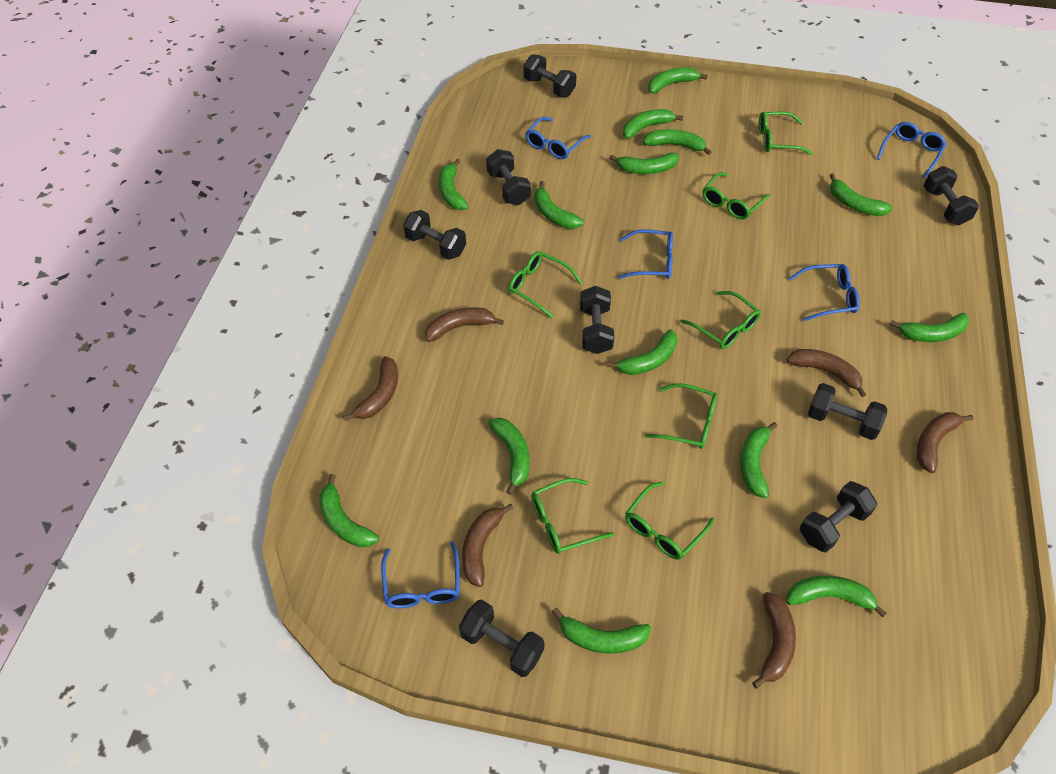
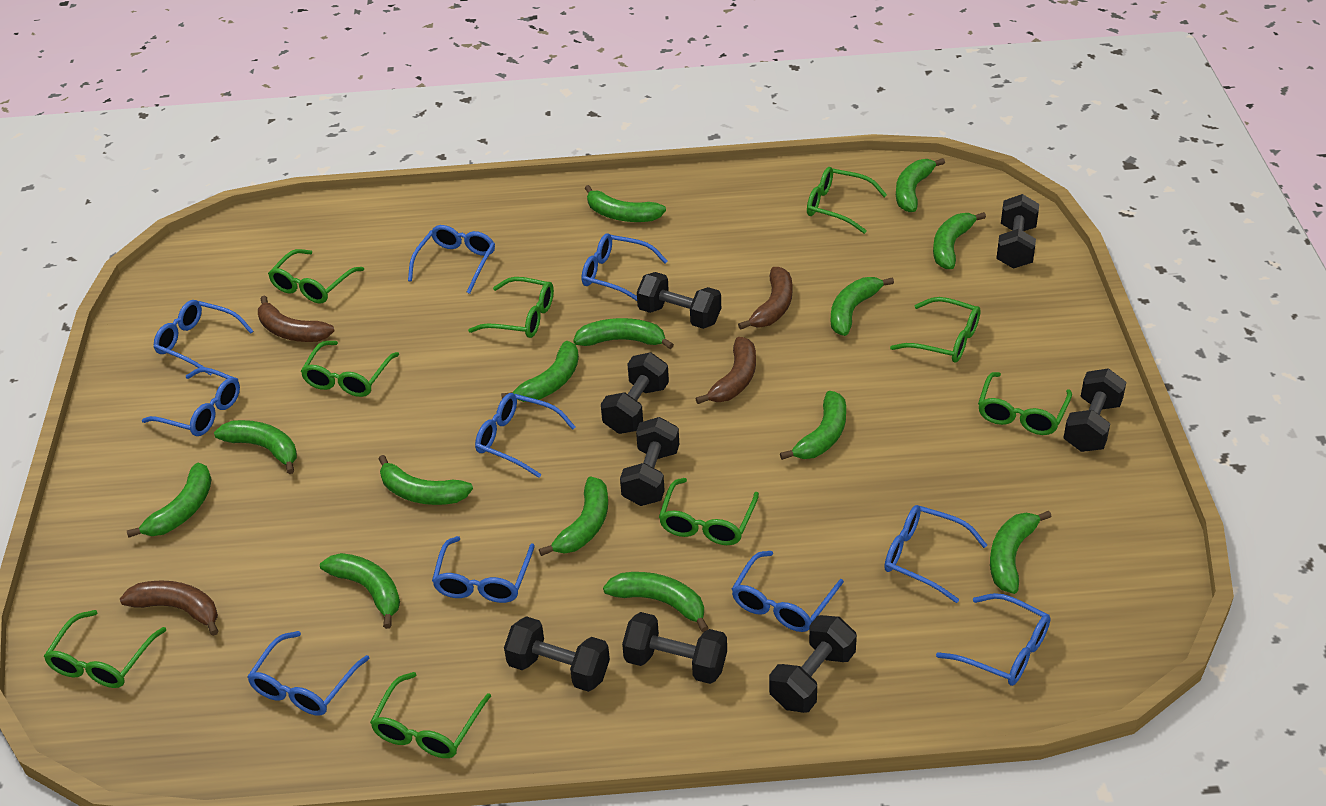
blue glasses: 5 -> 10
brown banana: 6 -> 4
green glasses: 7 -> 9

